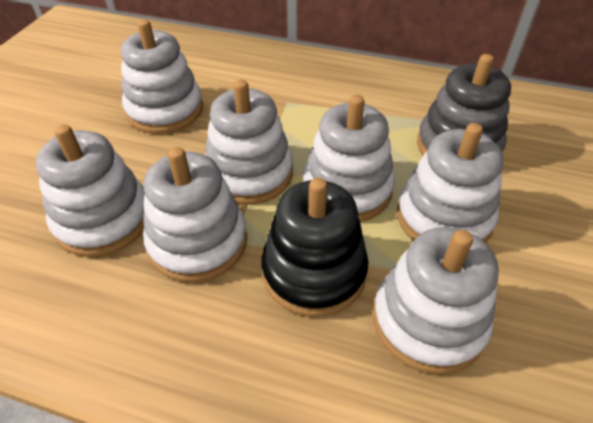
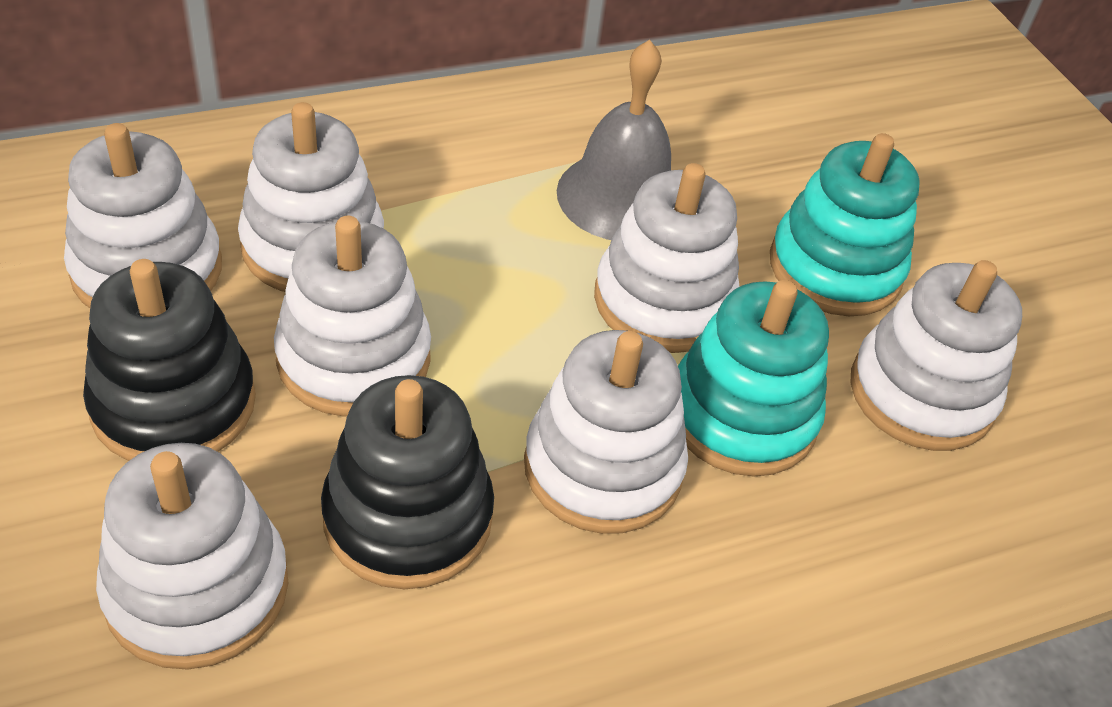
black stacking toy: 1 -> 2
grey bell: 0 -> 1
grey stacking toy: 1 -> 0
turquoise stacking toy: 0 -> 2

